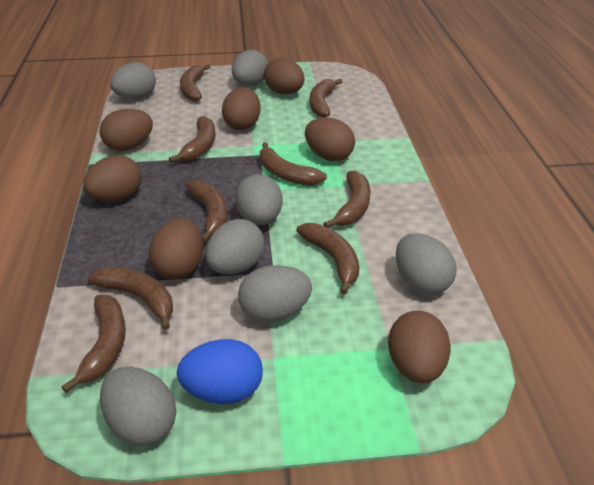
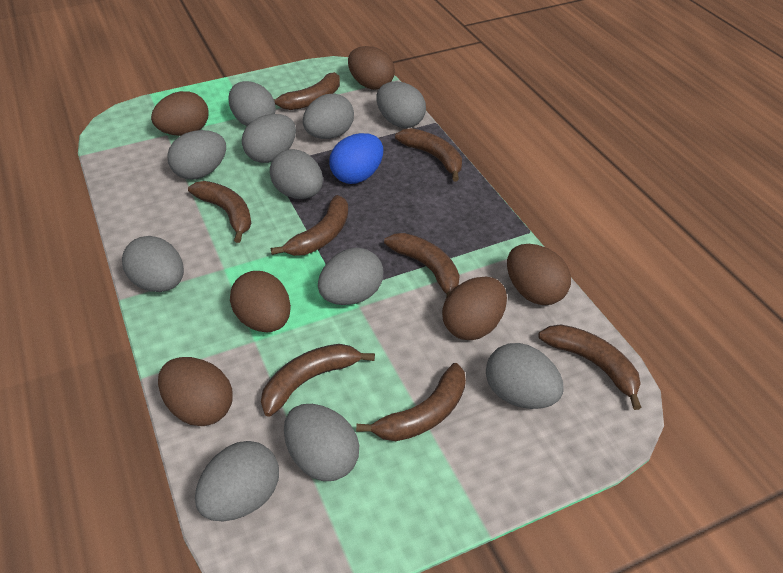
brown banana: 9 -> 8
brown egg: 7 -> 6
grey egg: 7 -> 11

